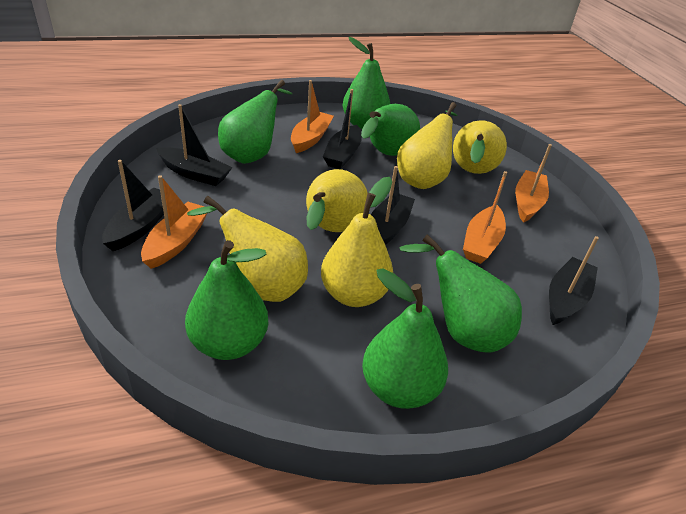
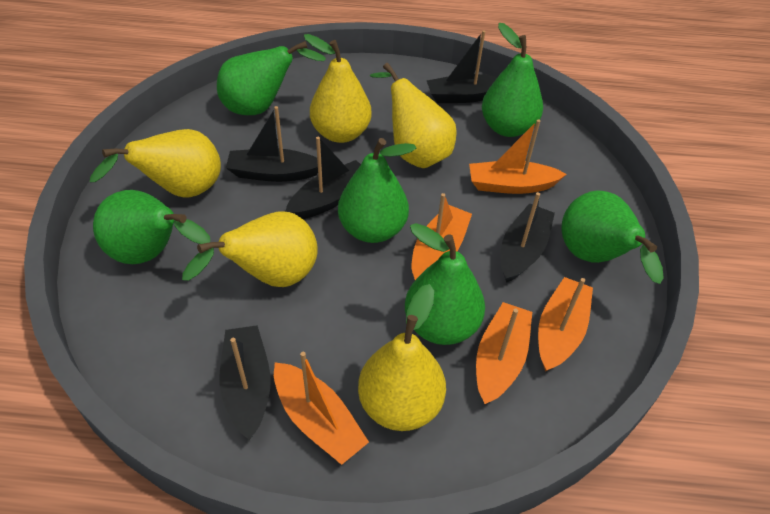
orange boat: 4 -> 5

